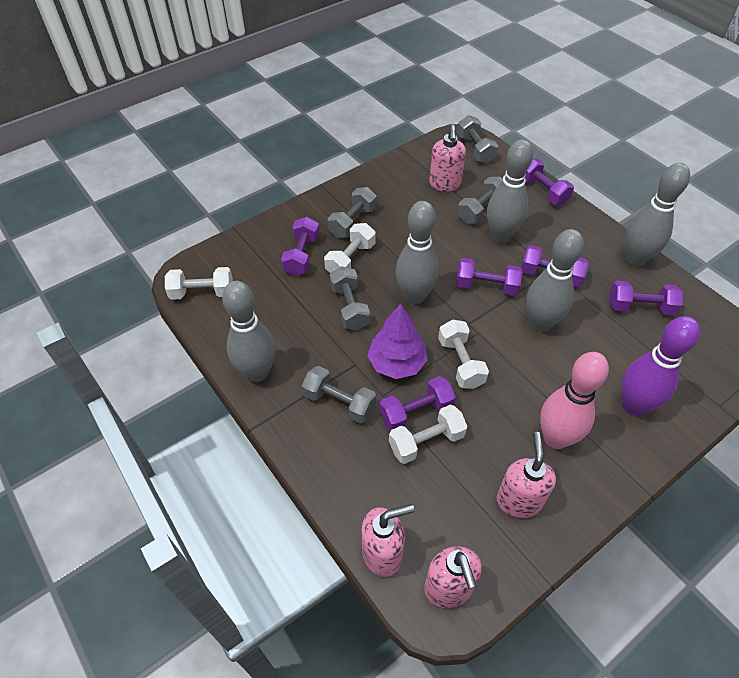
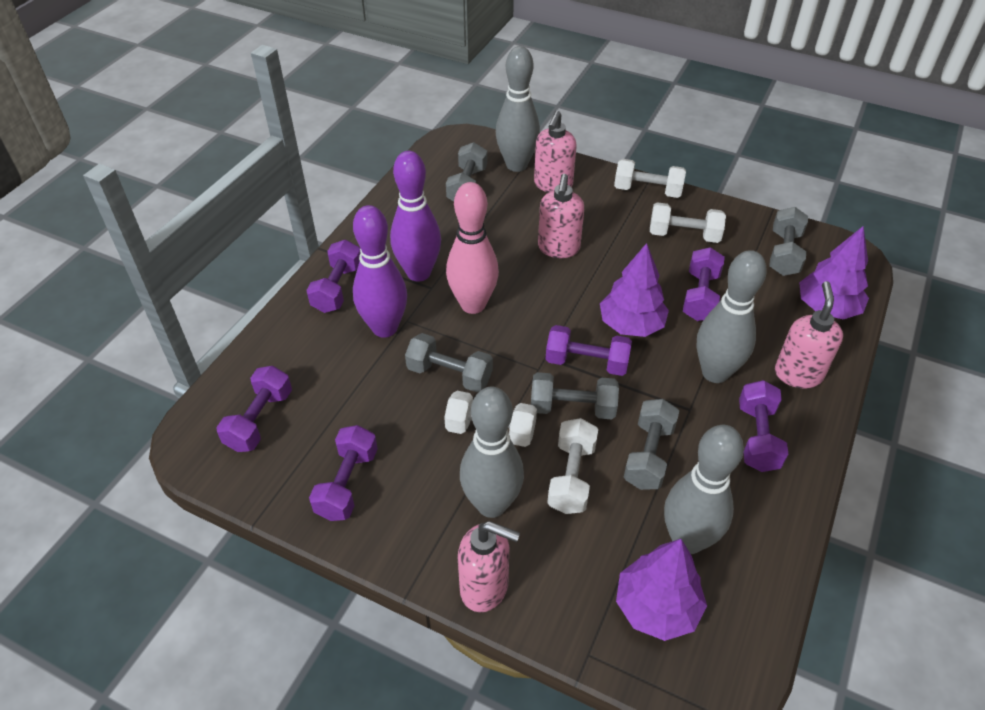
grey bowling pin: 5 -> 4
purple bowling pin: 1 -> 2
purple tree: 1 -> 3

